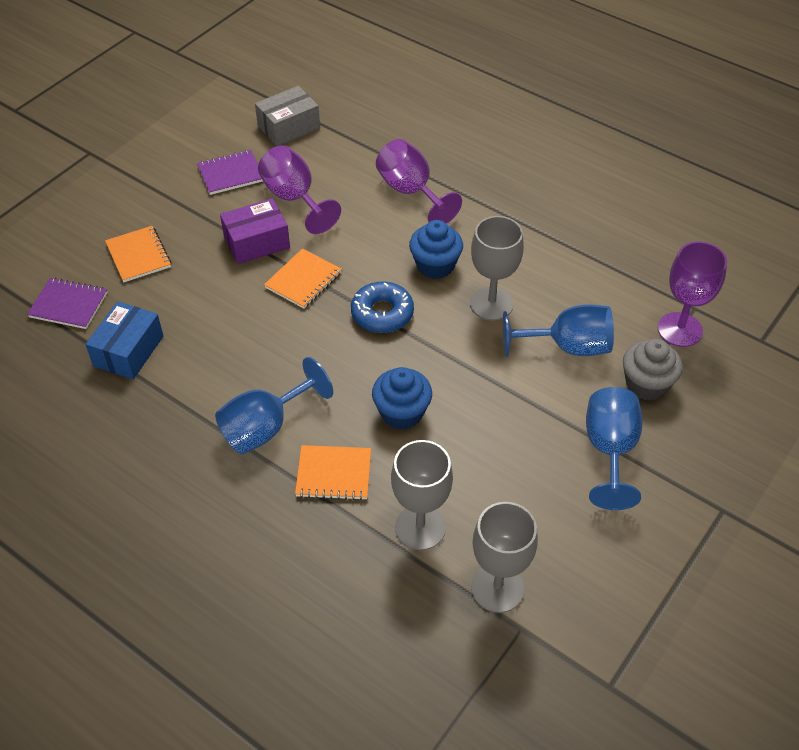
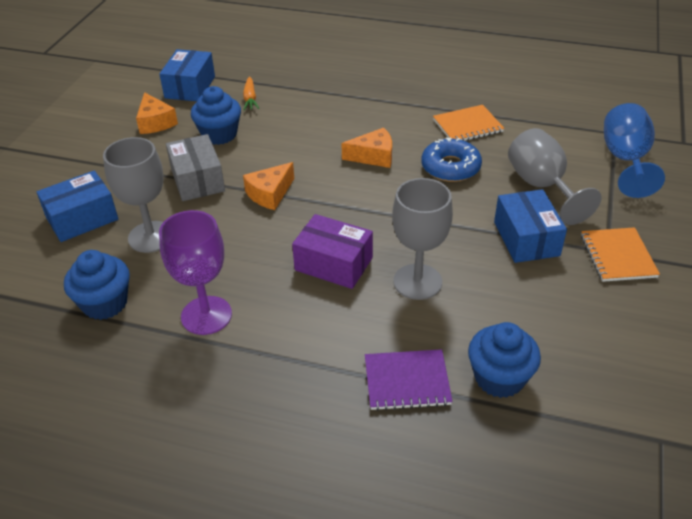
blue box: 1 -> 3
blue cupcake: 2 -> 3
blue goblet: 3 -> 1
grey cupcake: 1 -> 0
orange carrot: 0 -> 1
orange cheese: 0 -> 3
orange notebook: 3 -> 2
purple goblet: 3 -> 1
purple notebook: 2 -> 1

